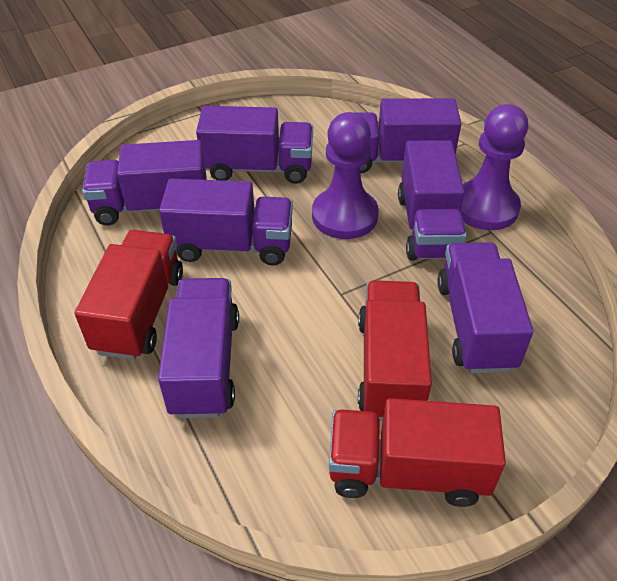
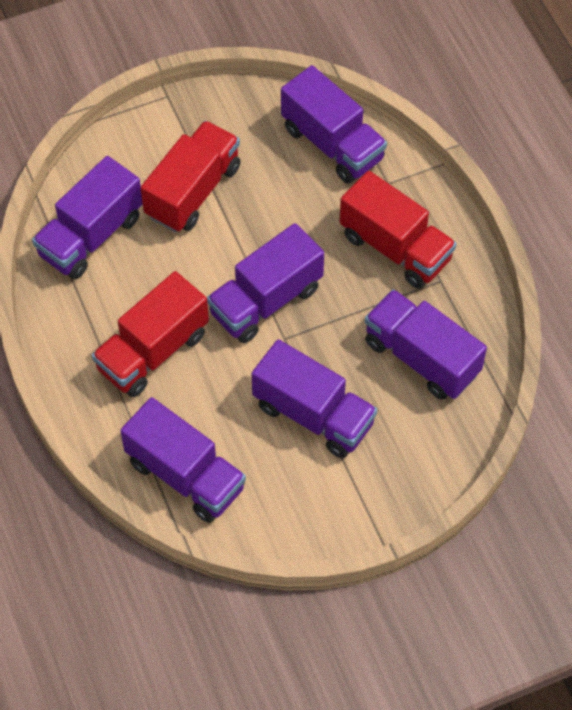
purple pawn: 2 -> 0
purple truck: 7 -> 6

